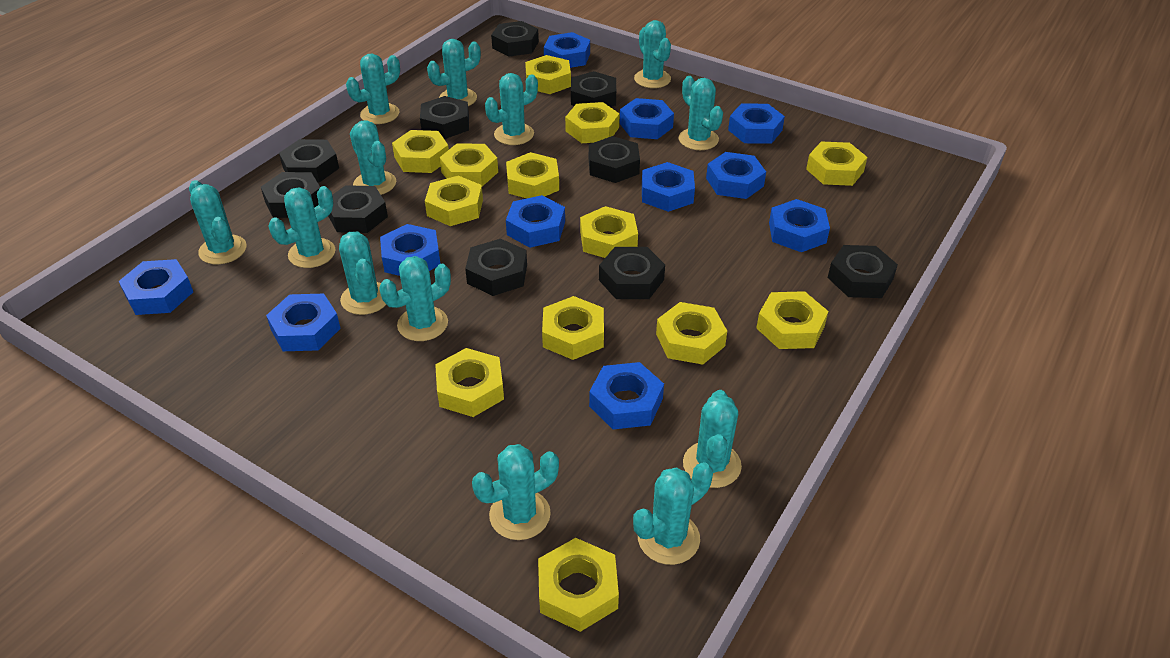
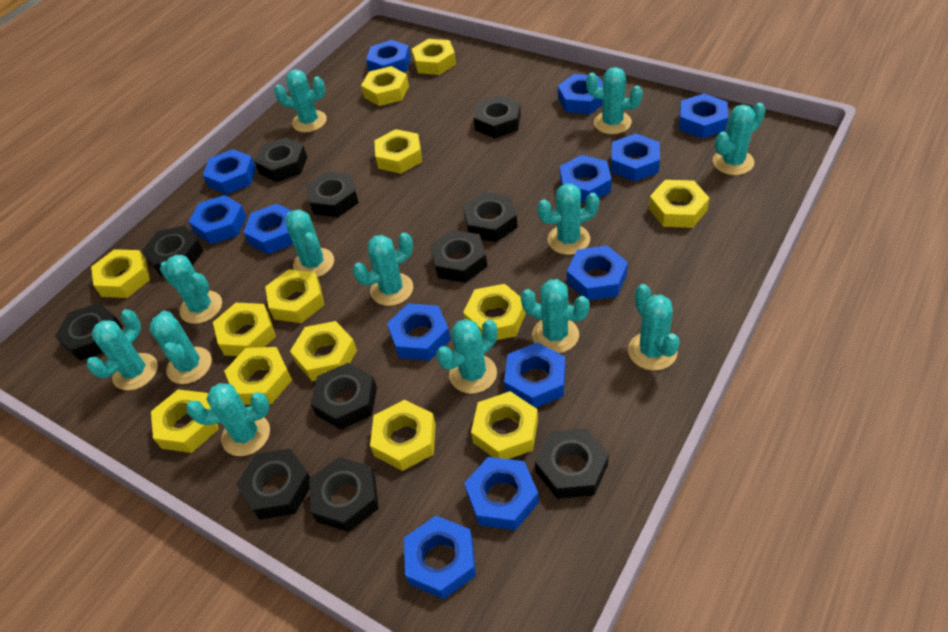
black nut: 10 -> 11
blue nut: 11 -> 13

